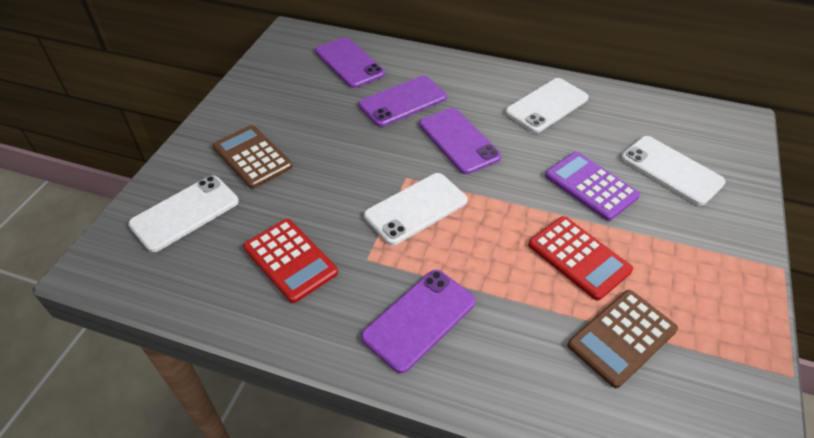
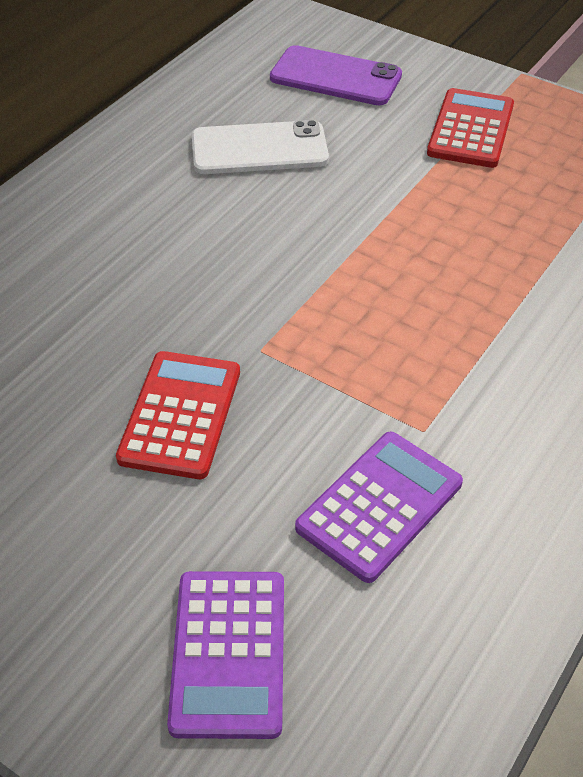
brown calculator: 2 -> 0
purple calculator: 1 -> 2
purple phone: 4 -> 1
white phone: 4 -> 1

